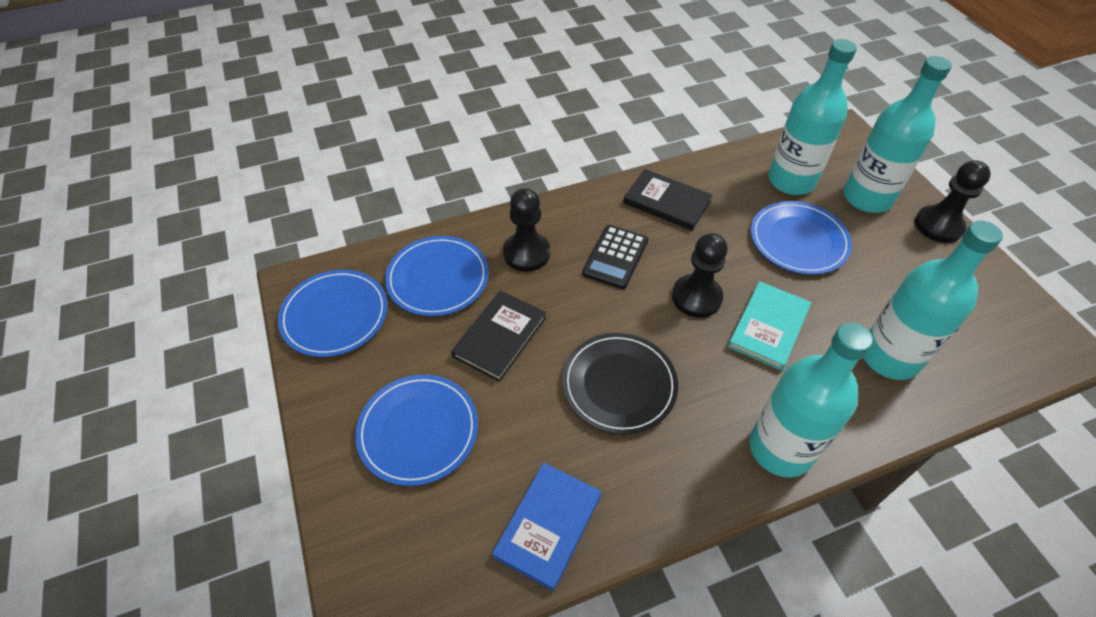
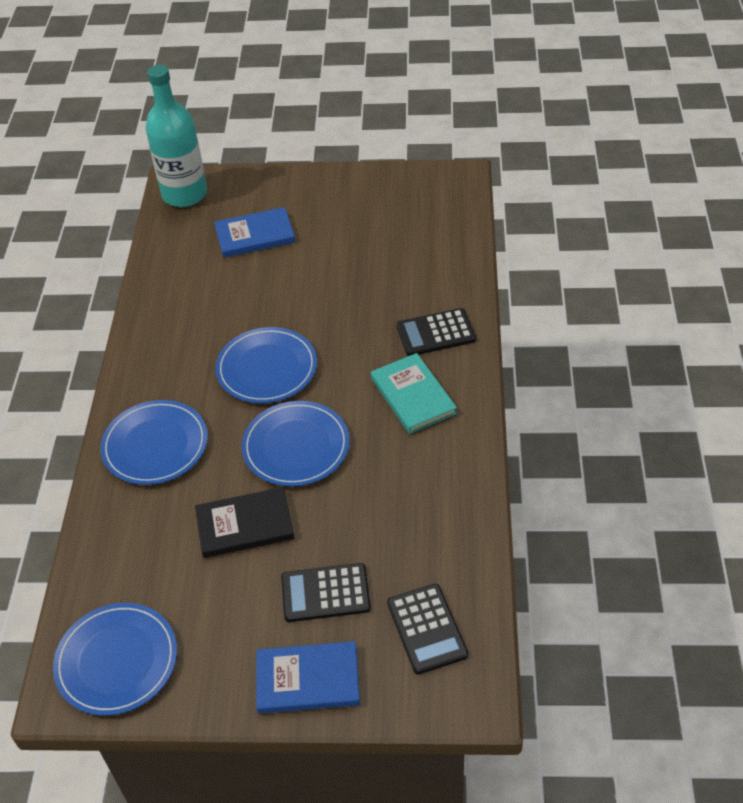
black book: 2 -> 1
black calculator: 1 -> 3
black pawn: 3 -> 0
black plate: 1 -> 0
blue book: 1 -> 2
turquoise bottle: 4 -> 1

